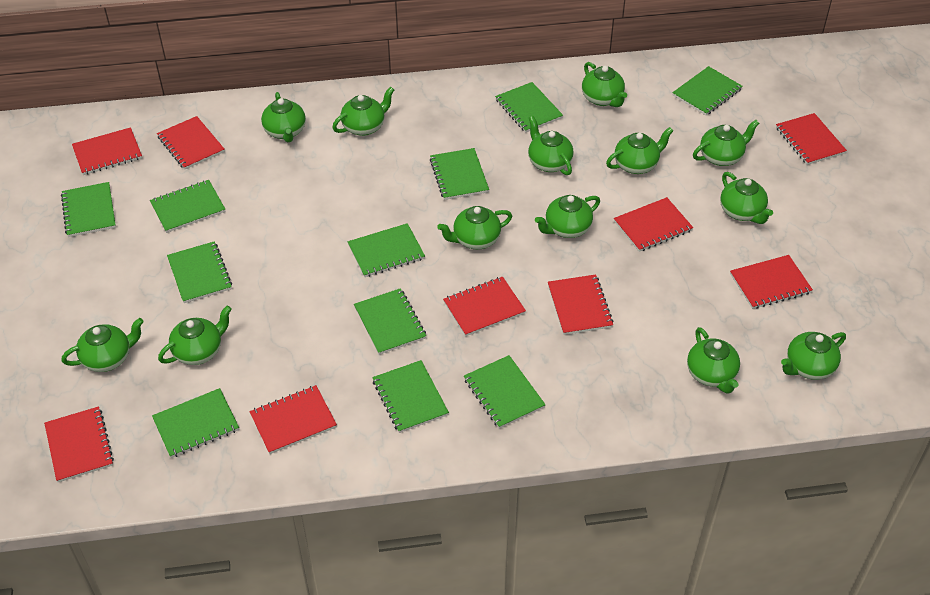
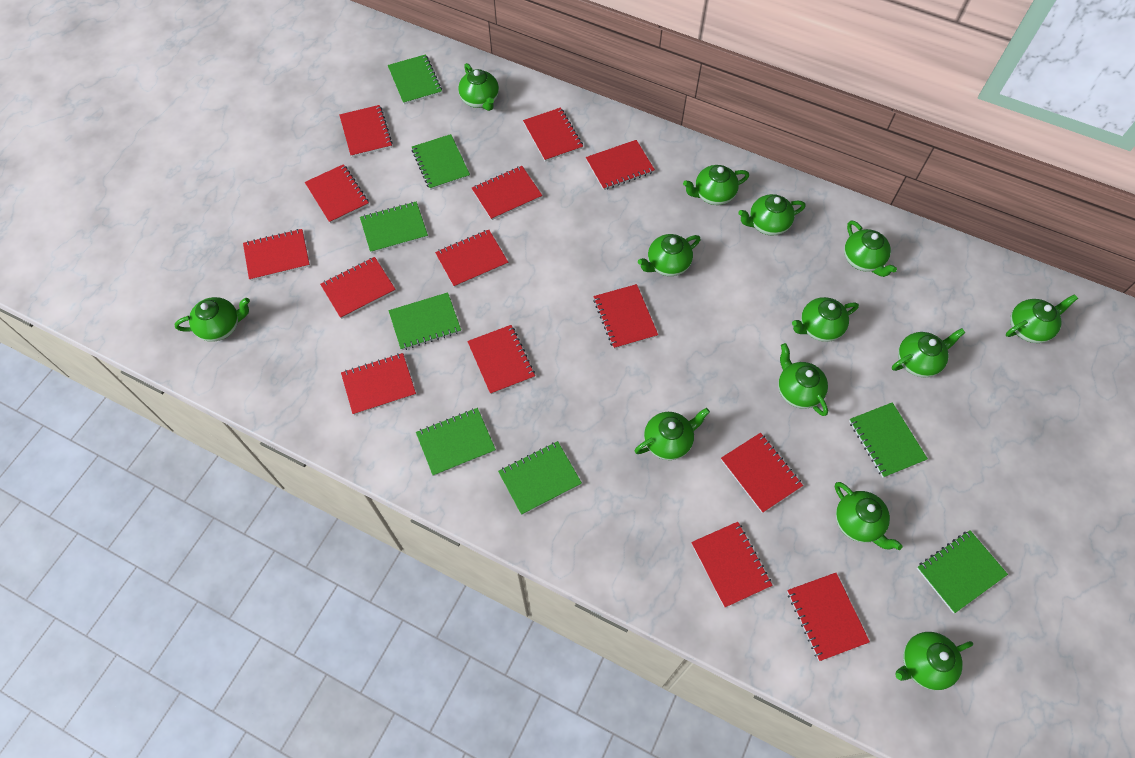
green notebook: 11 -> 8
red notebook: 9 -> 14

